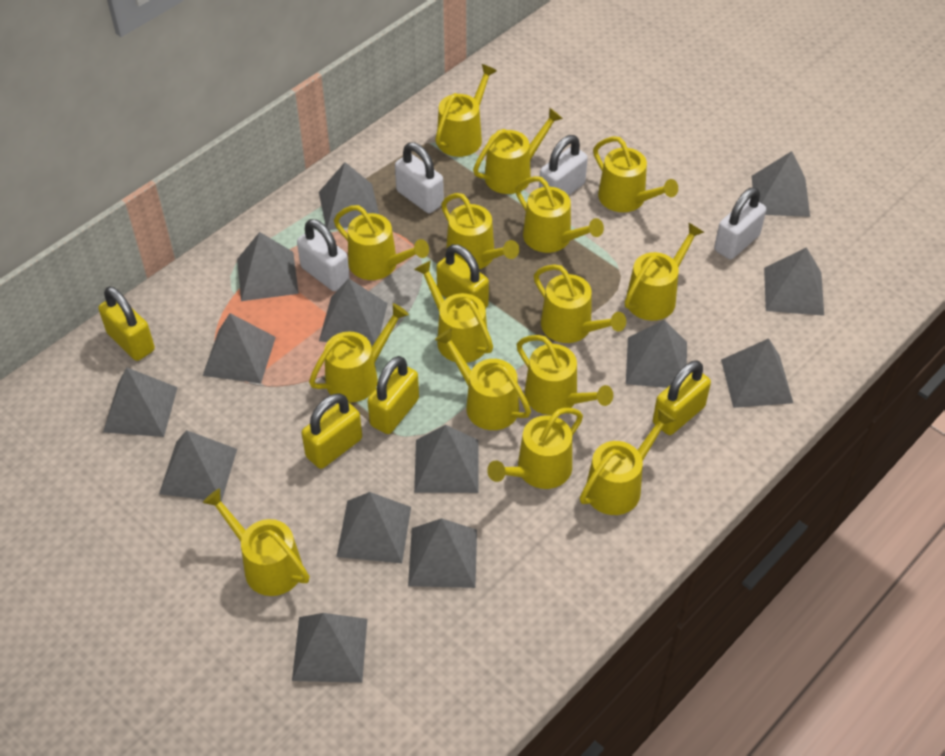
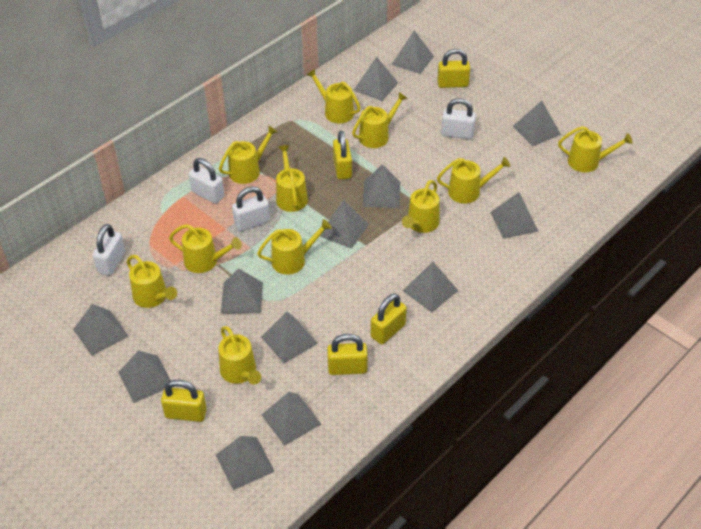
grey pyramid: 14 -> 13
yellow watering can: 15 -> 11

